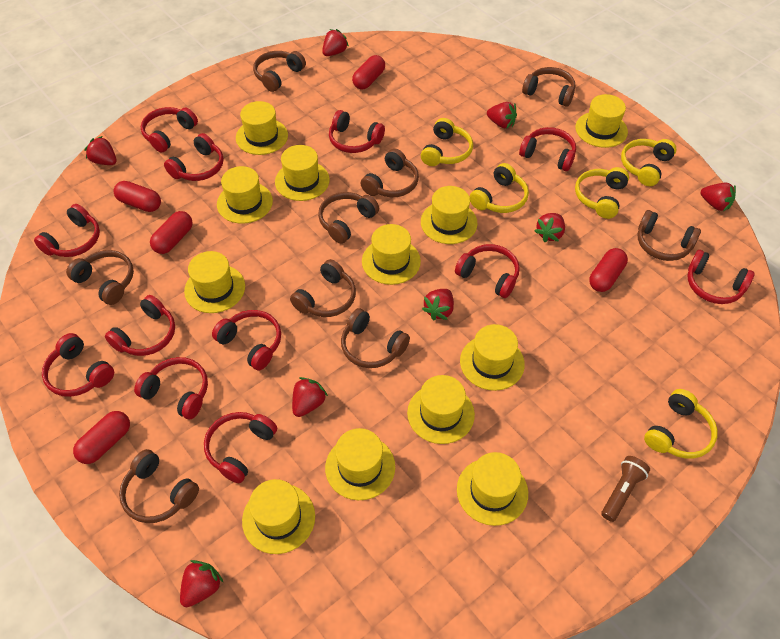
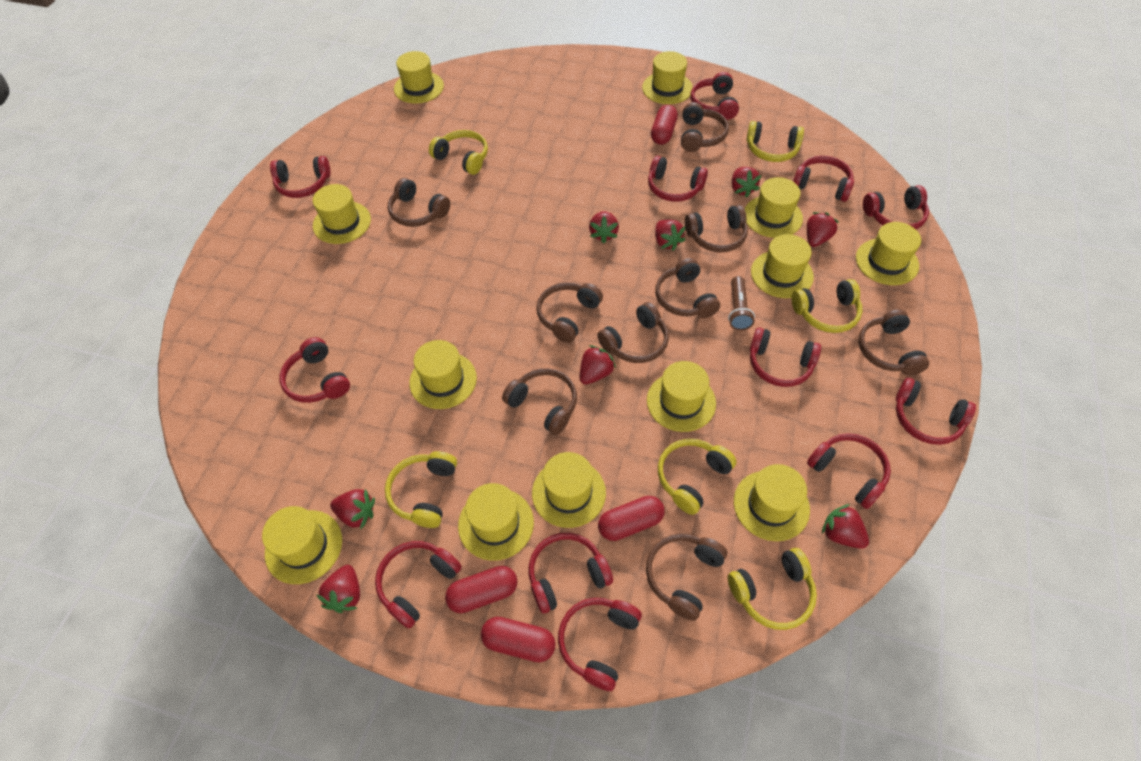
red capsule: 5 -> 4
yellow headphones: 5 -> 6

